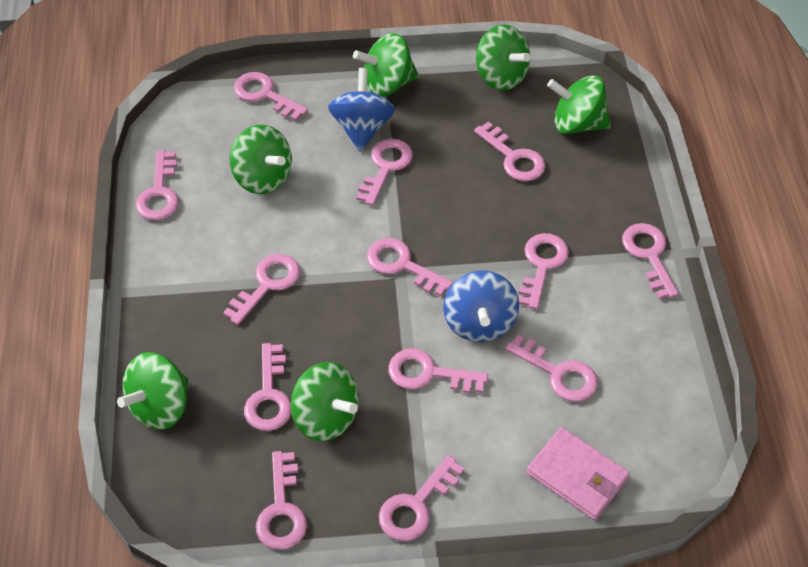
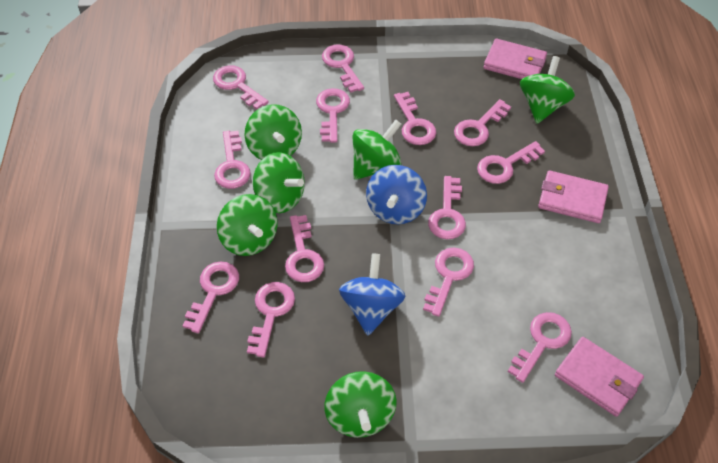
pink wallet: 1 -> 3

